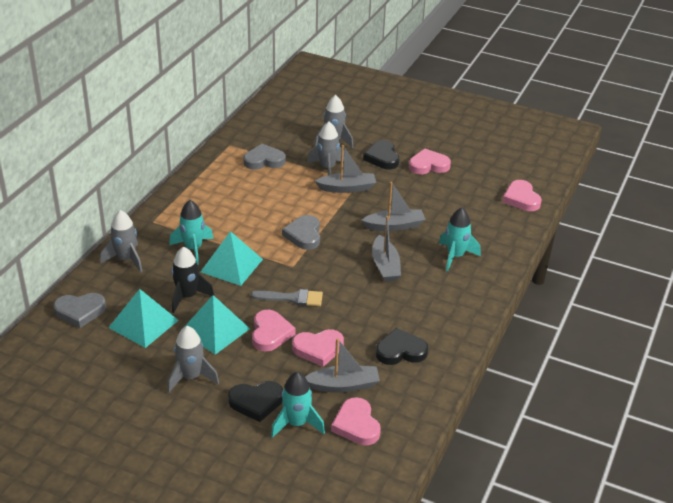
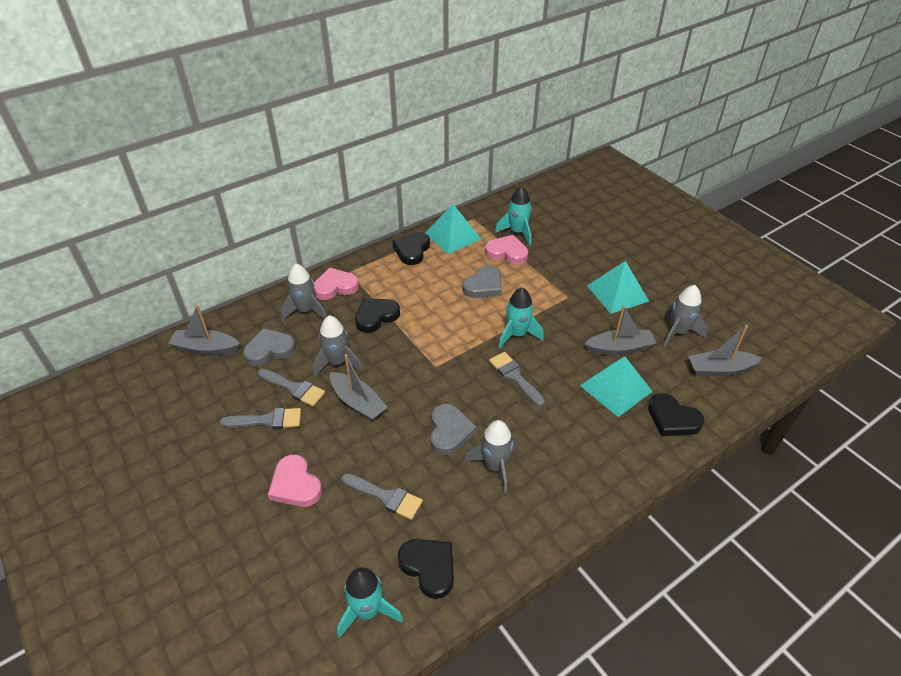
black heart: 3 -> 4
black rocket: 1 -> 0
grey brush: 1 -> 4
pink heart: 5 -> 3

